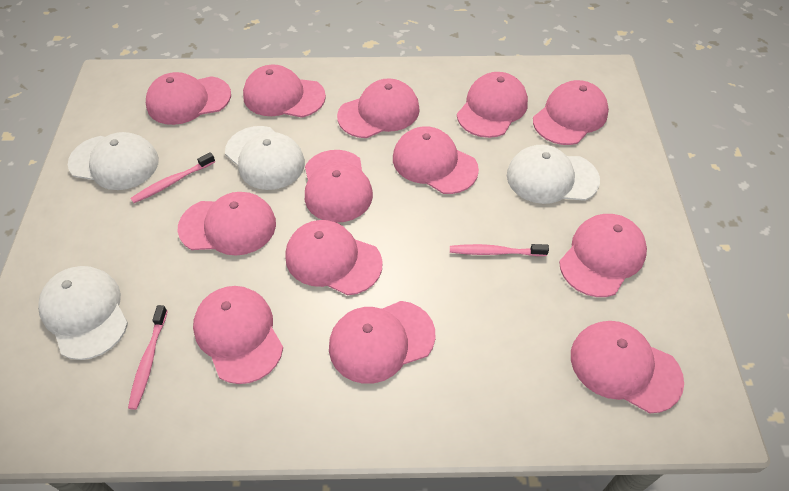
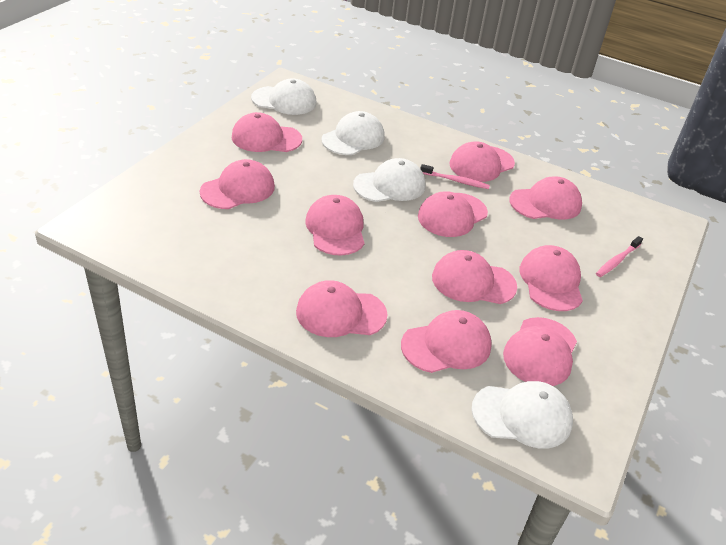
pink cap: 13 -> 11
pink toothbrush: 3 -> 2

